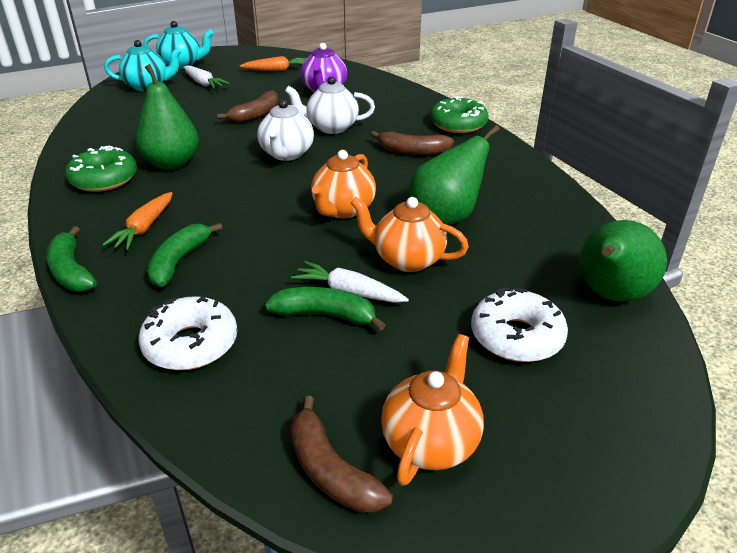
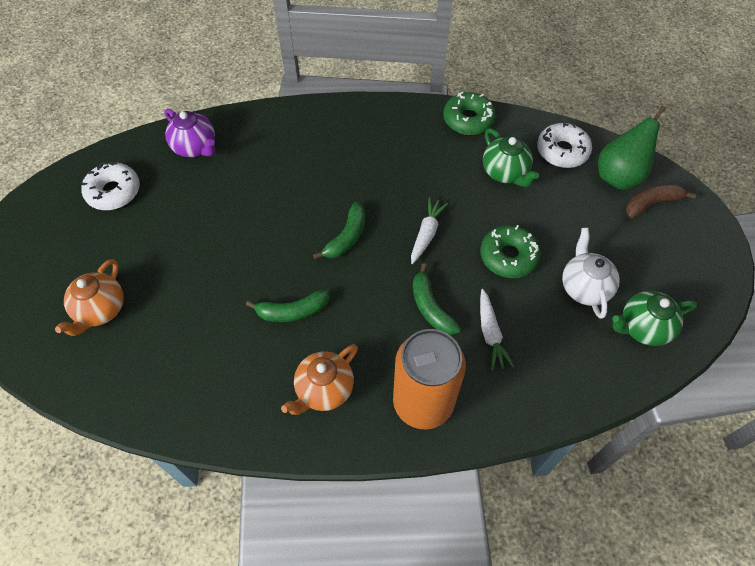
brown banana: 3 -> 1
green pear: 3 -> 1
green teapot: 0 -> 2
orange can: 0 -> 1
orange carrot: 2 -> 0
orange teapot: 3 -> 2
turquoise teapot: 2 -> 0
white teapot: 2 -> 1

